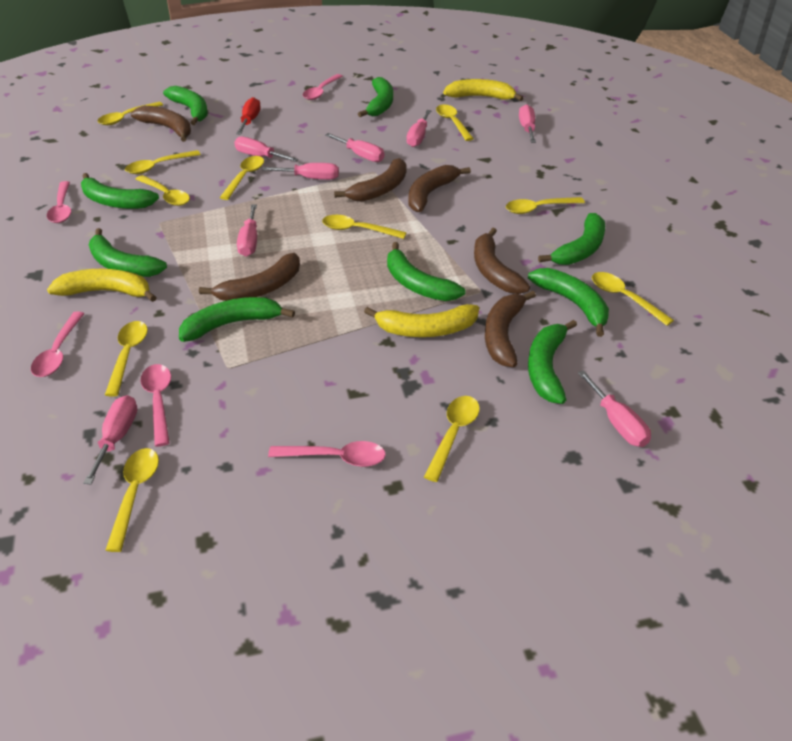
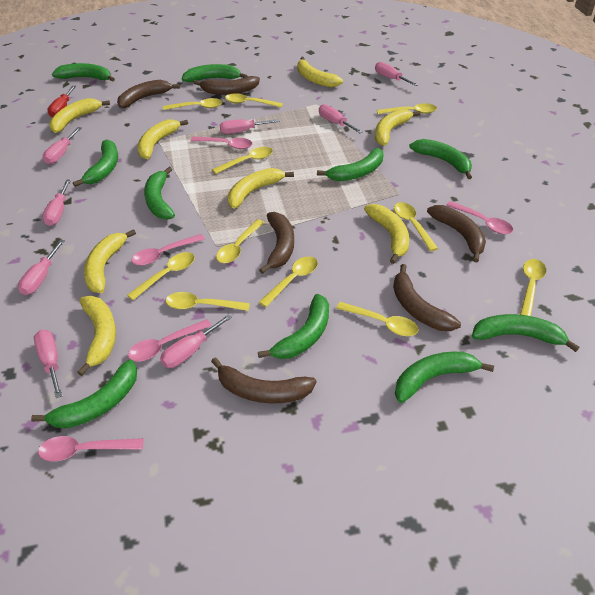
green banana: 9 -> 10
yellow banana: 3 -> 8

